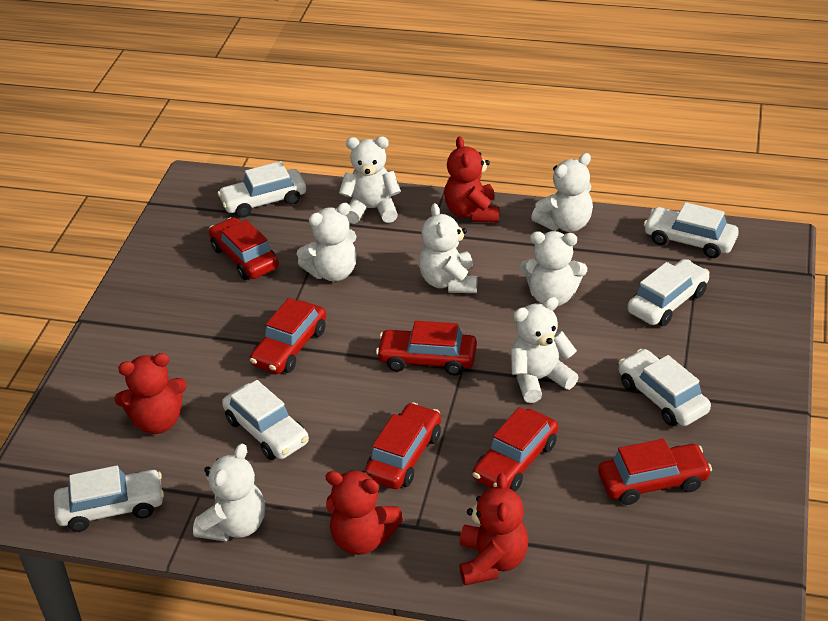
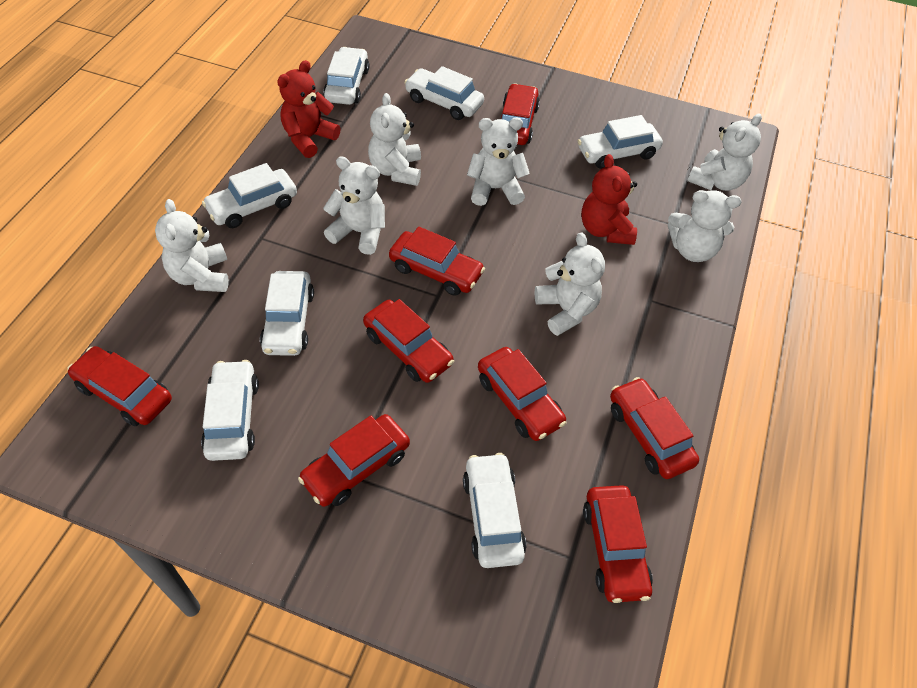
red car: 6 -> 8
red teddy bear: 4 -> 2
white car: 6 -> 7

